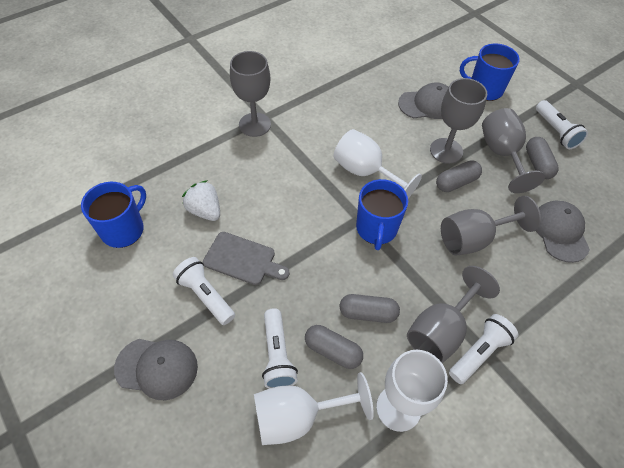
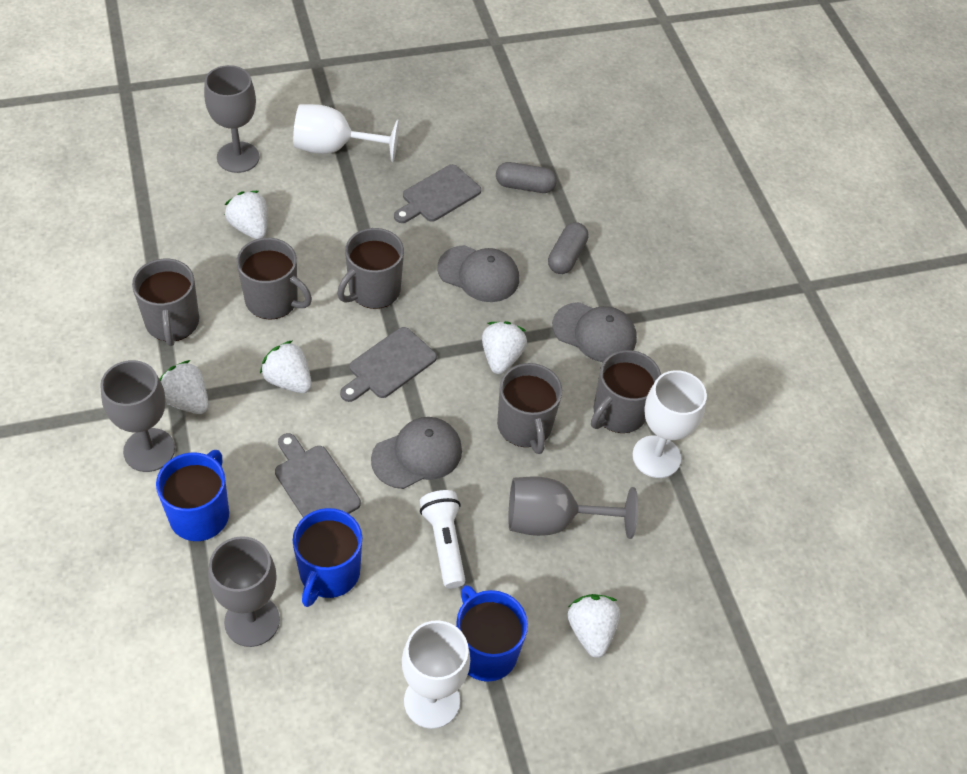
grey capsule: 4 -> 2
grey cutting board: 1 -> 3
grey goblet: 5 -> 4
grey mug: 0 -> 5
white flashlight: 4 -> 1
white strawberry: 1 -> 5

